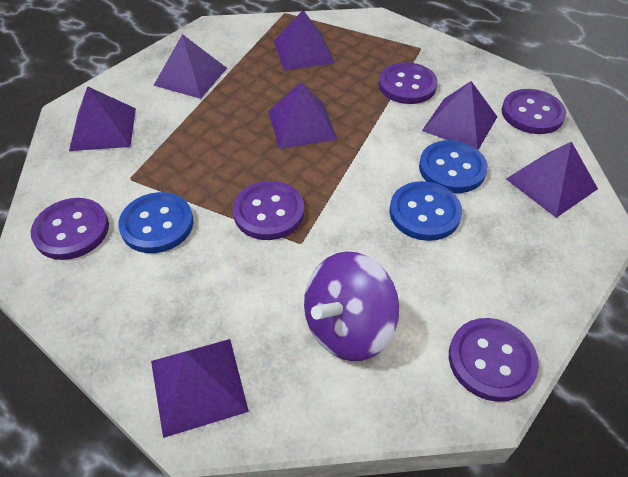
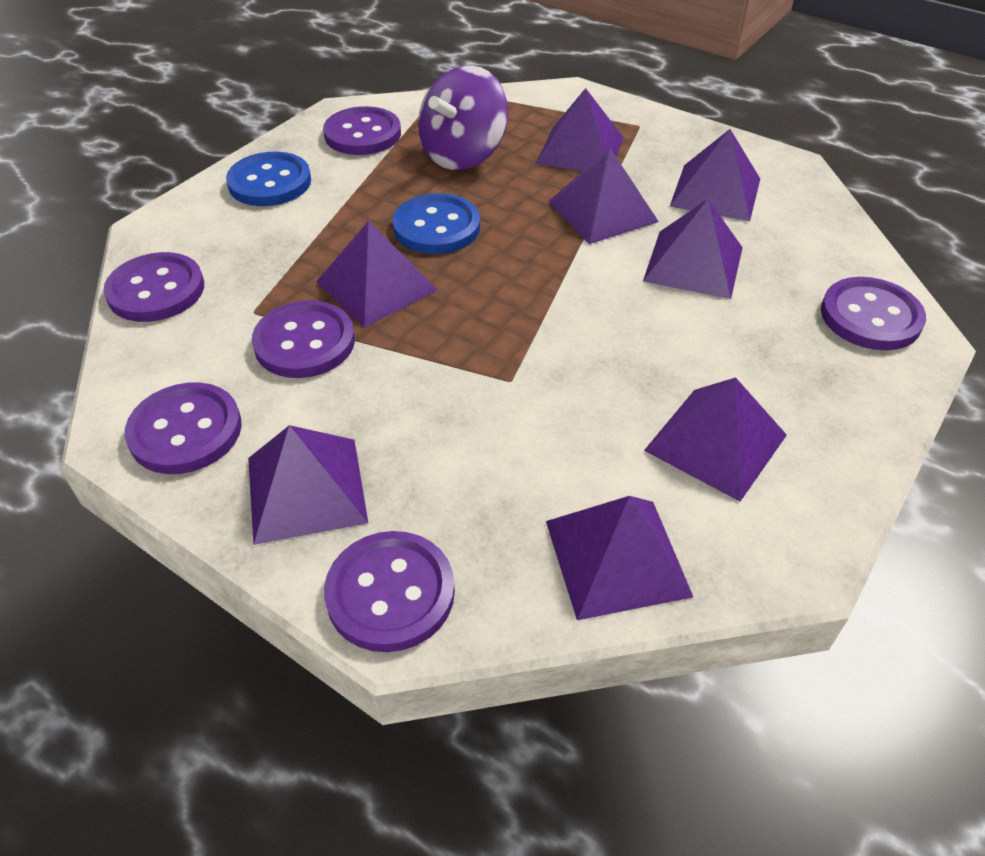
blue button: 3 -> 2
purple button: 5 -> 6
purple pyramid: 7 -> 8

